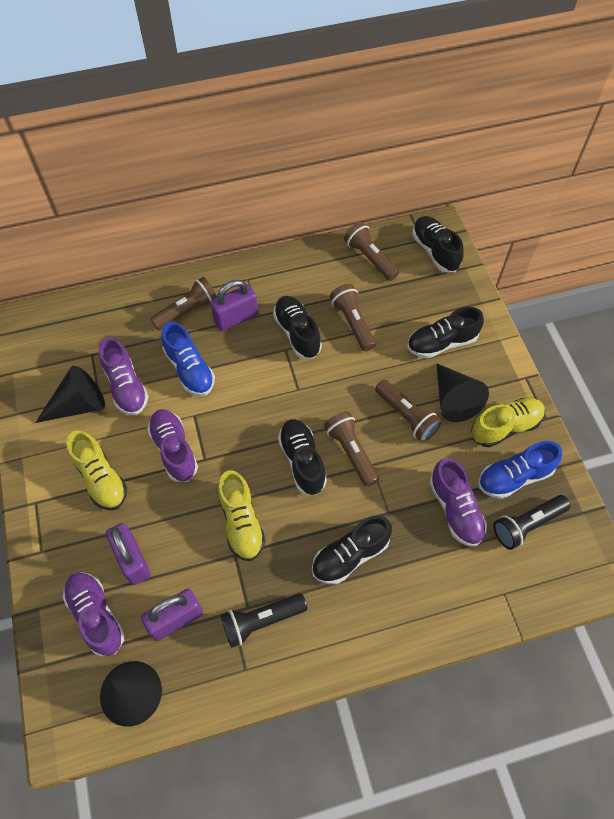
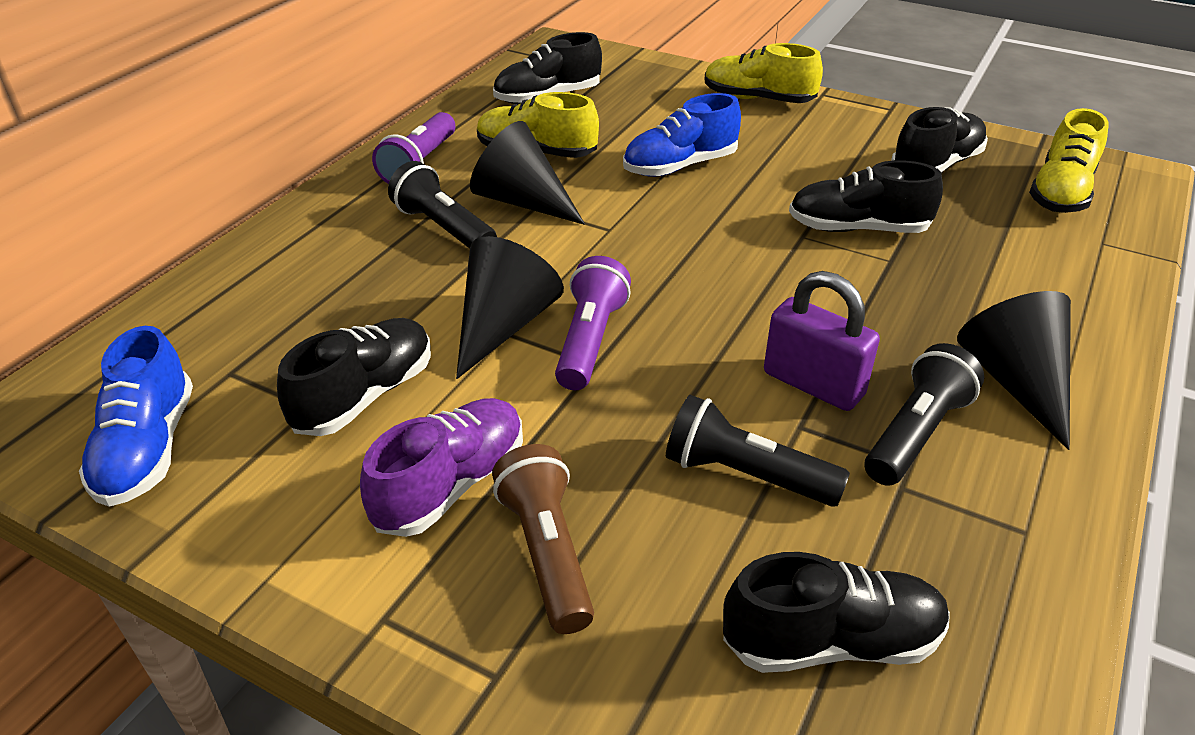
black flashlight: 2 -> 3
brown flashlight: 5 -> 1
purple flashlight: 0 -> 2
purple padlock: 3 -> 1
purple shoe: 4 -> 1

